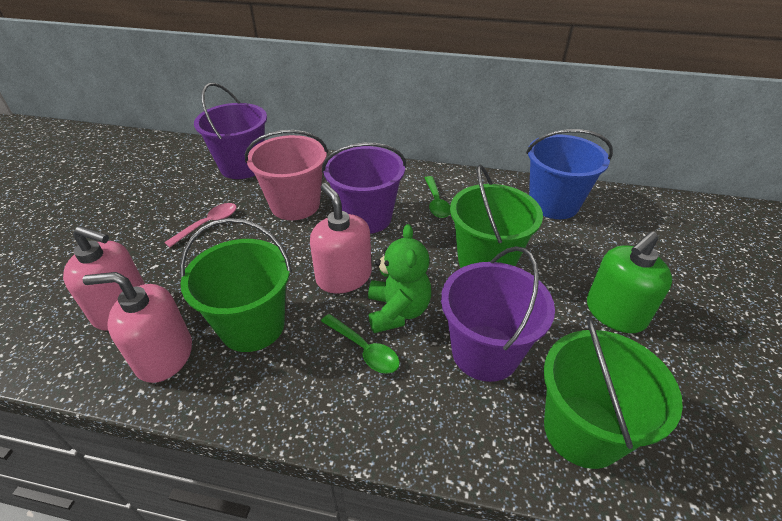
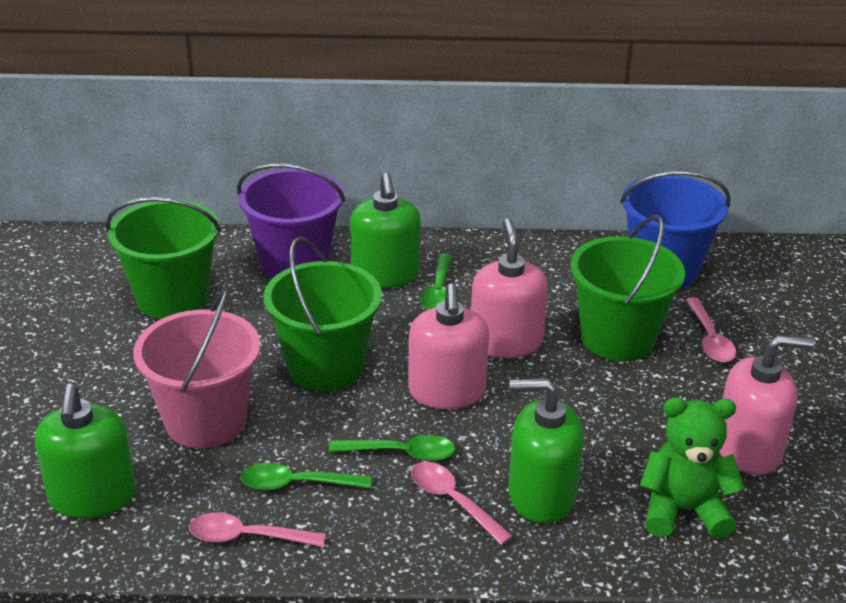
green soap dispenser: 1 -> 3
green spoon: 2 -> 3
pink spoon: 1 -> 3
purple bucket: 3 -> 1

